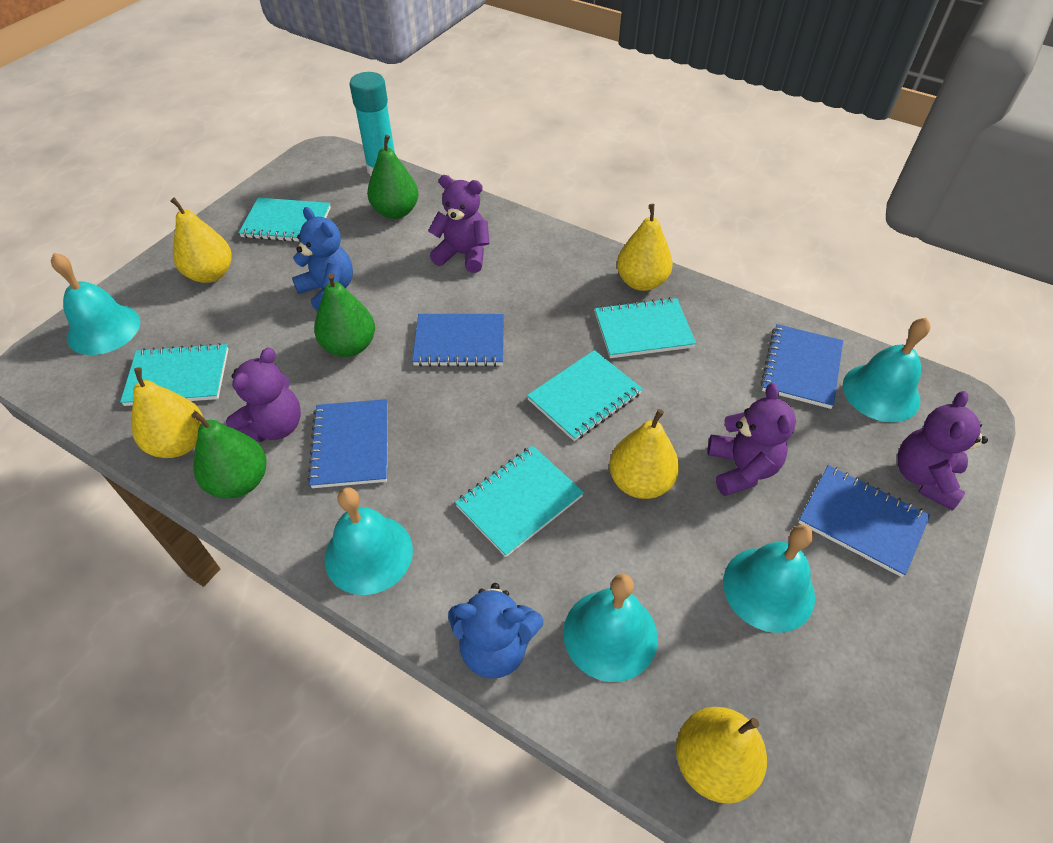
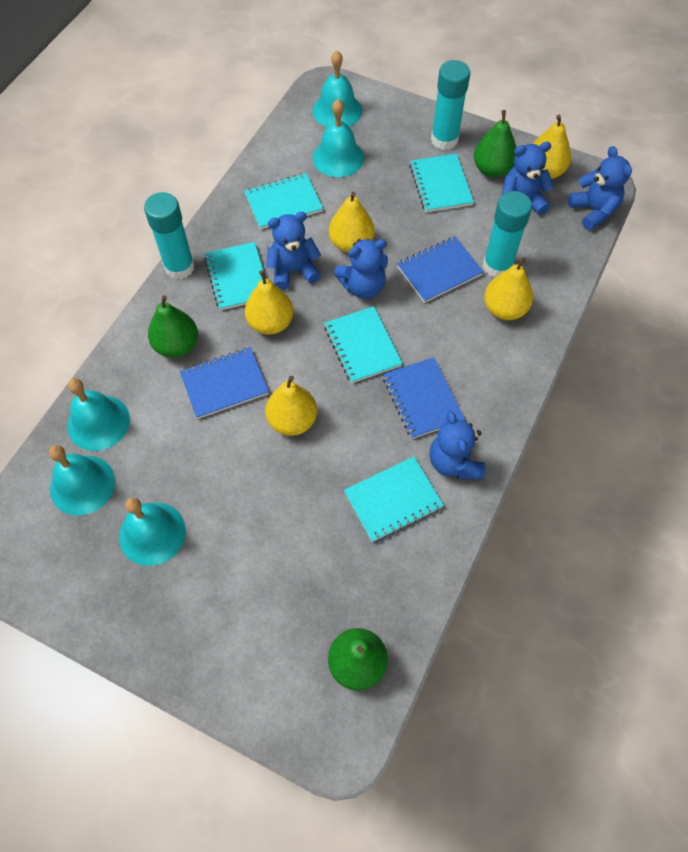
blue notebook: 4 -> 3
blue teddy bear: 2 -> 5
purple teddy bear: 4 -> 0
turquoise glue stick: 1 -> 3

